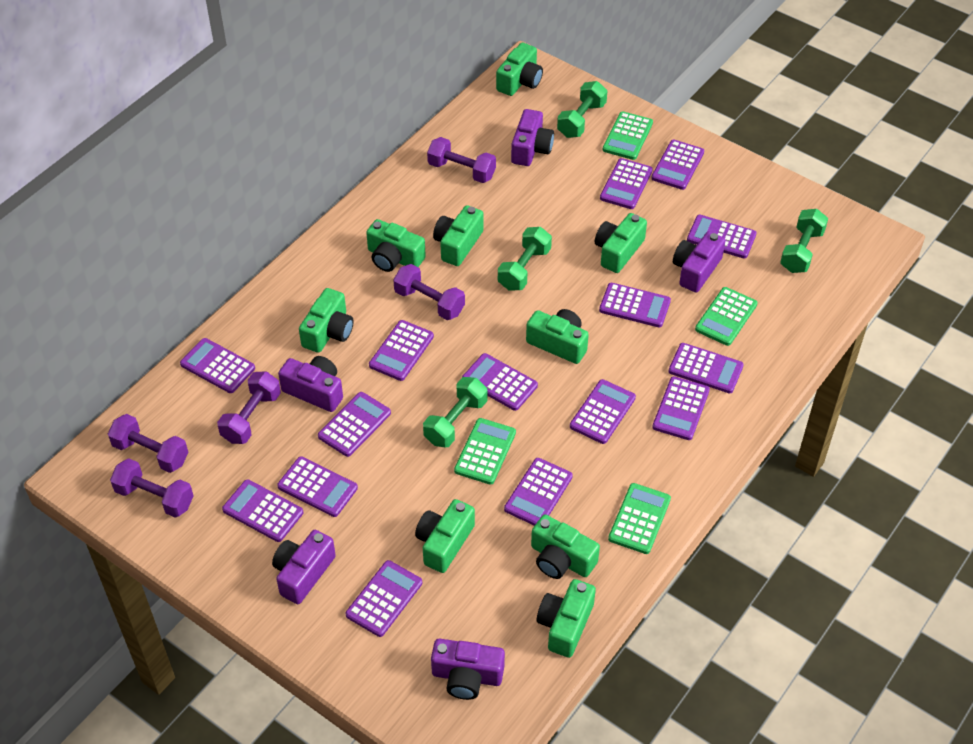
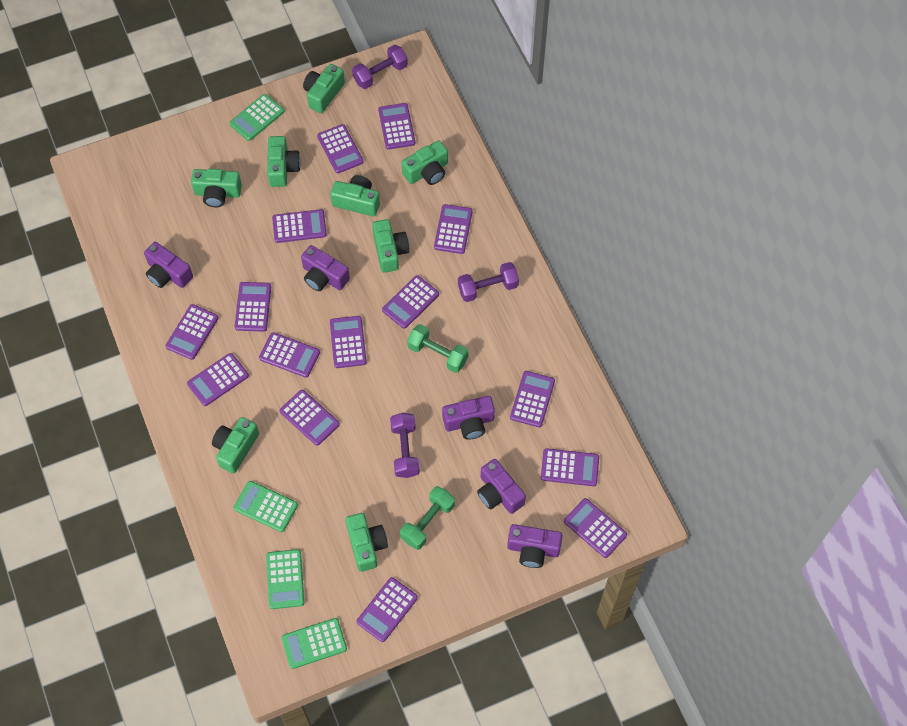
green camera: 9 -> 8
green dumbbell: 4 -> 2
purple dumbbell: 5 -> 3

